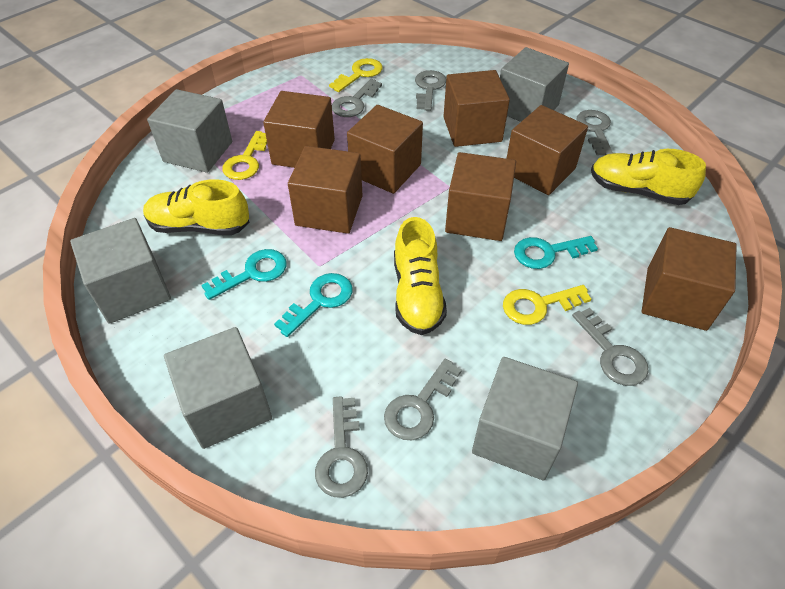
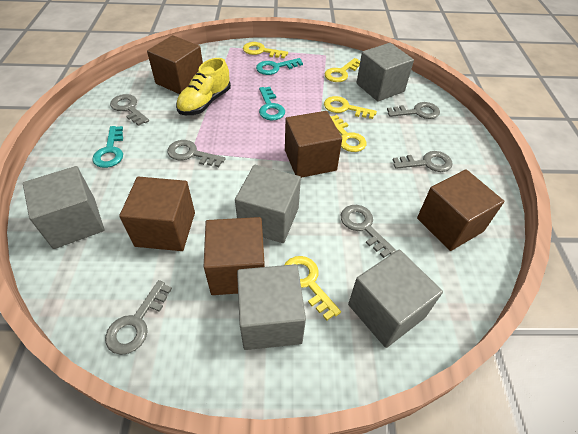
brown cube: 7 -> 5
yellow key: 3 -> 5
yellow shoe: 3 -> 1

